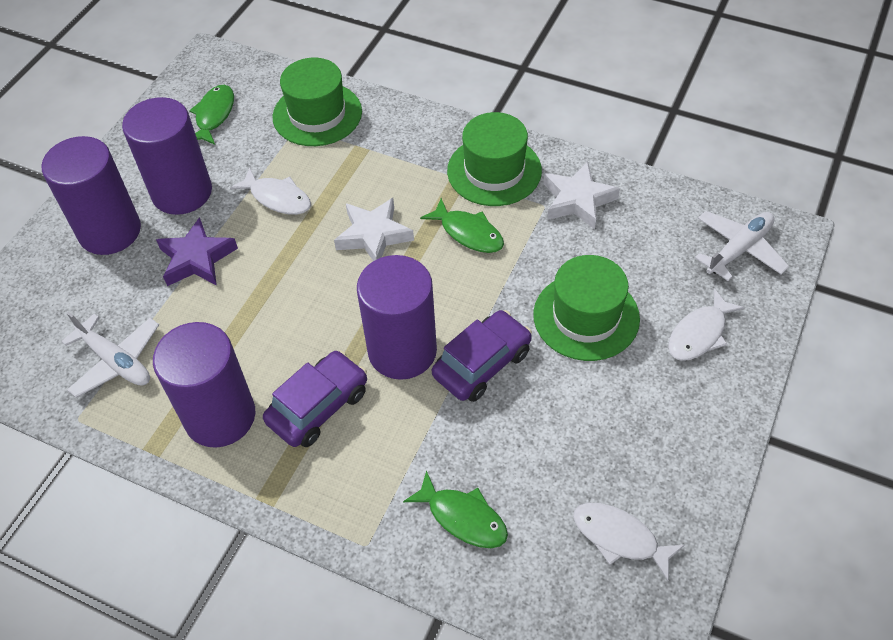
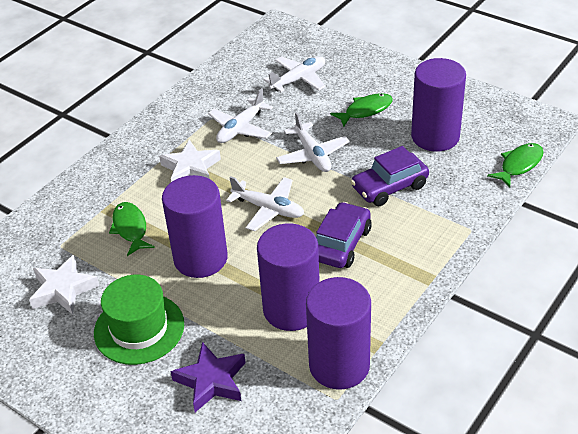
green hat: 3 -> 1
white fish: 3 -> 0
white plane: 2 -> 4

